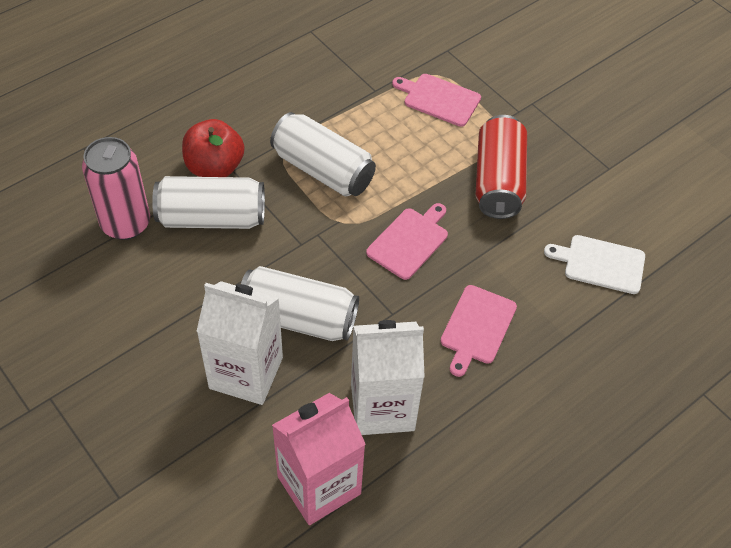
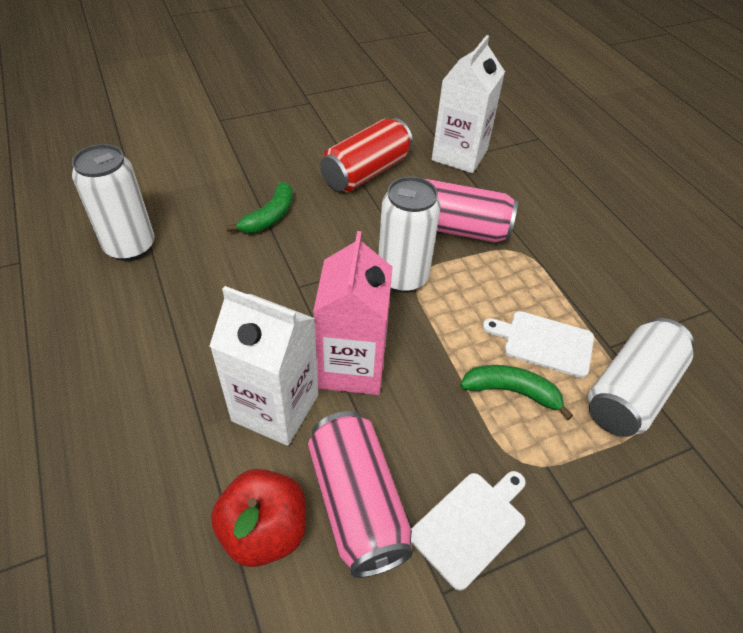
green banana: 0 -> 2
pink can: 1 -> 2
pink cutting board: 3 -> 0
white cutting board: 1 -> 2

